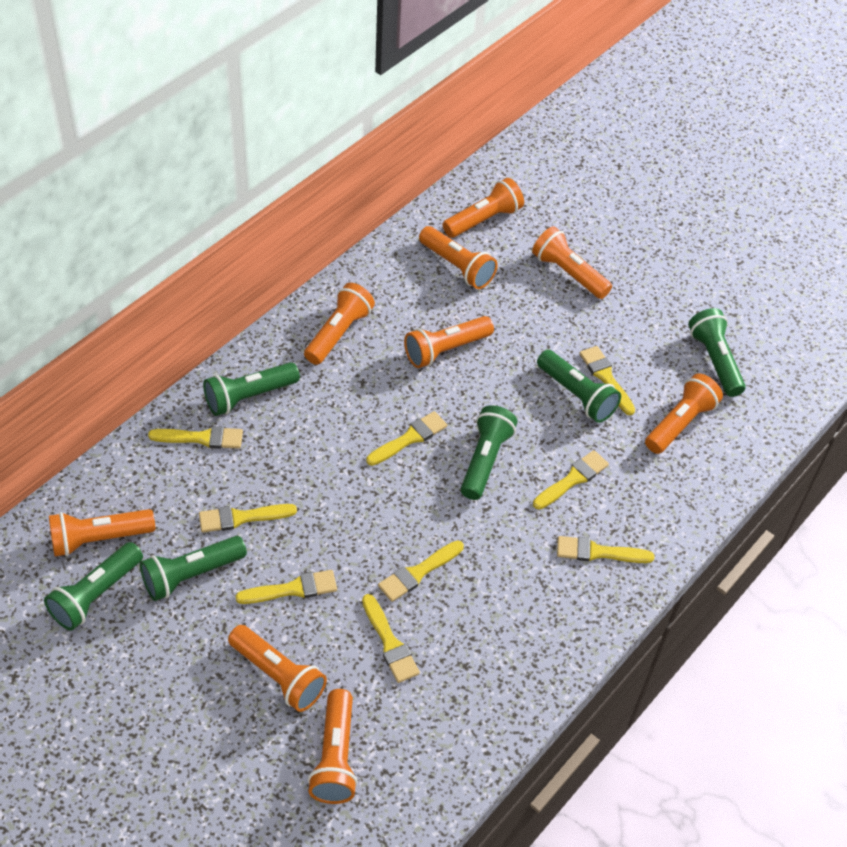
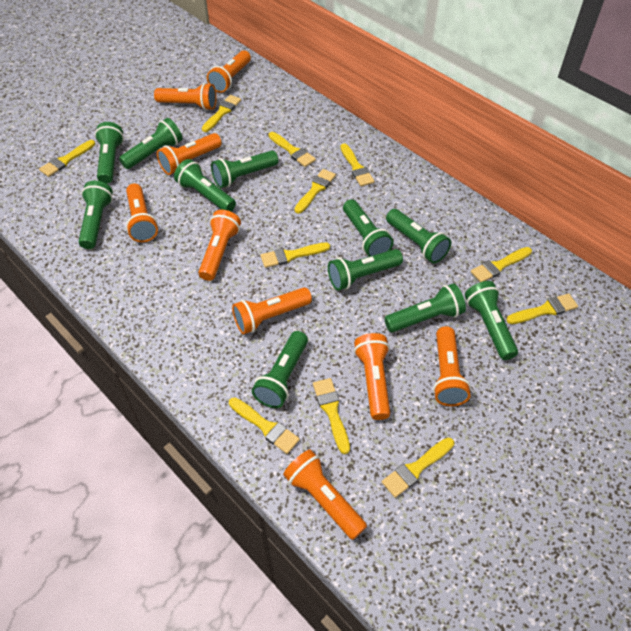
green flashlight: 6 -> 11
yellow brush: 9 -> 11

